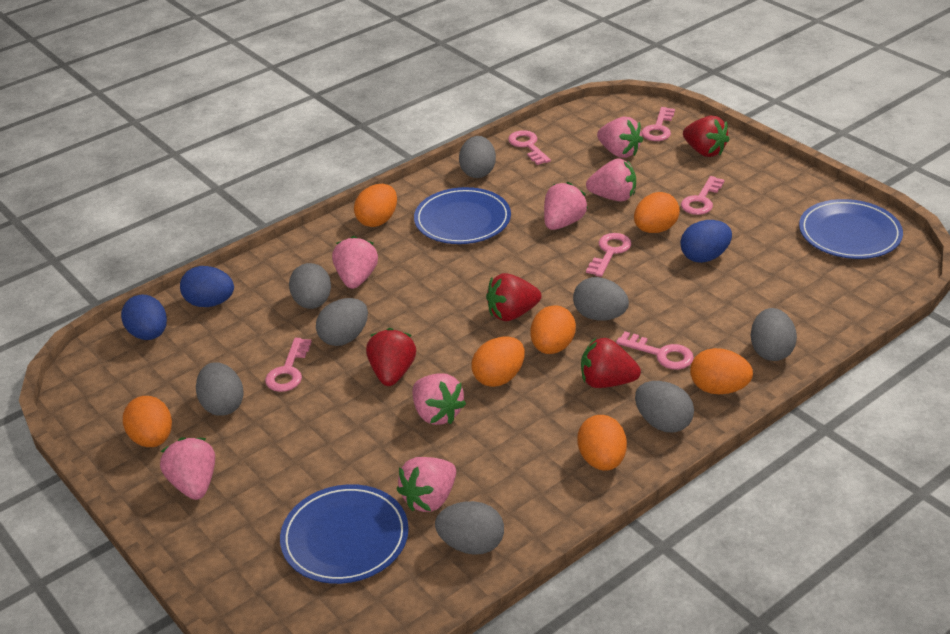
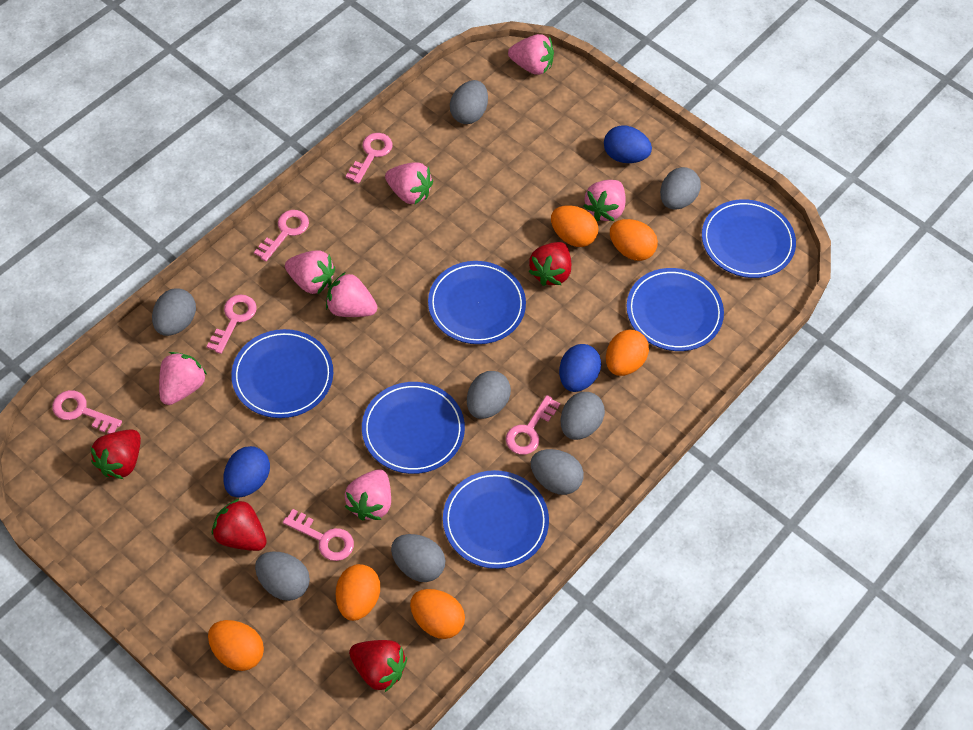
blue plate: 3 -> 6
orange egg: 7 -> 6

